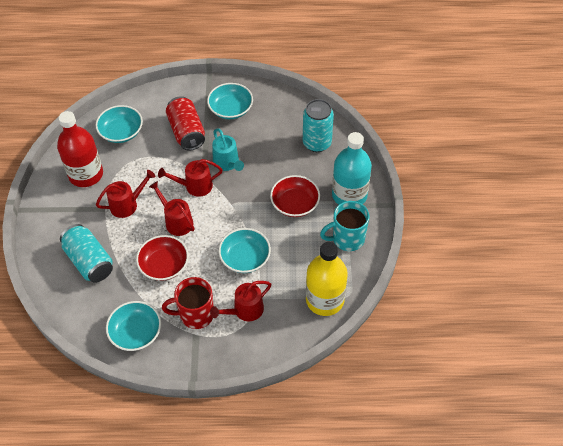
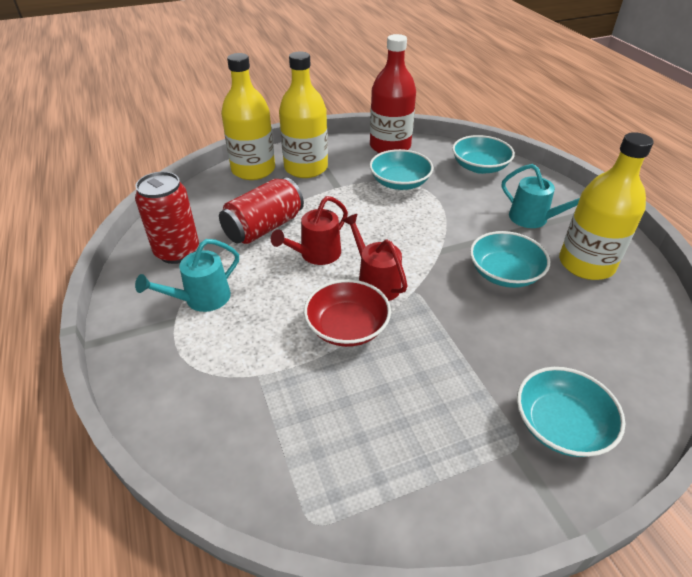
red bowl: 2 -> 1
red can: 1 -> 2
red mug: 1 -> 0
red watering can: 4 -> 2
turquoise bottle: 1 -> 0
turquoise can: 2 -> 0
turquoise mug: 1 -> 0
turquoise watering can: 1 -> 2
yellow bottle: 1 -> 3

